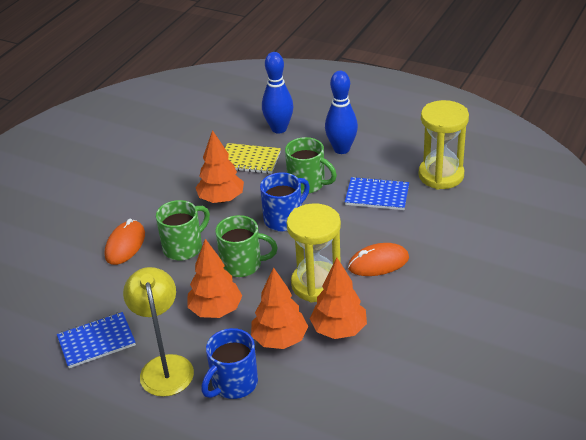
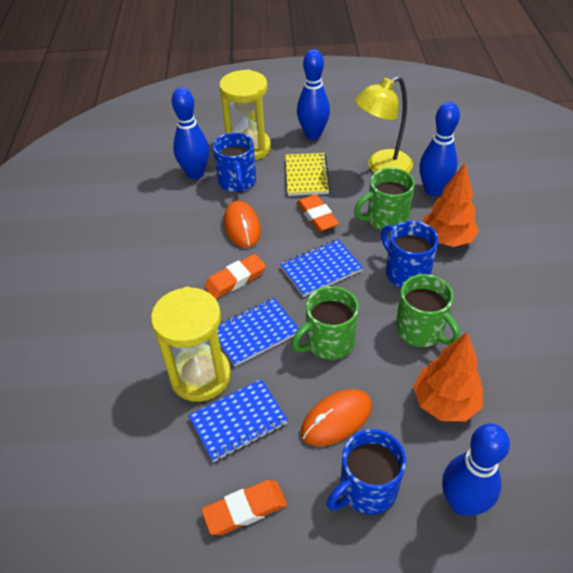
blue bowling pin: 2 -> 4
blue mug: 2 -> 3
blue notebook: 2 -> 3
orange eraser: 0 -> 3
orange tree: 4 -> 2

